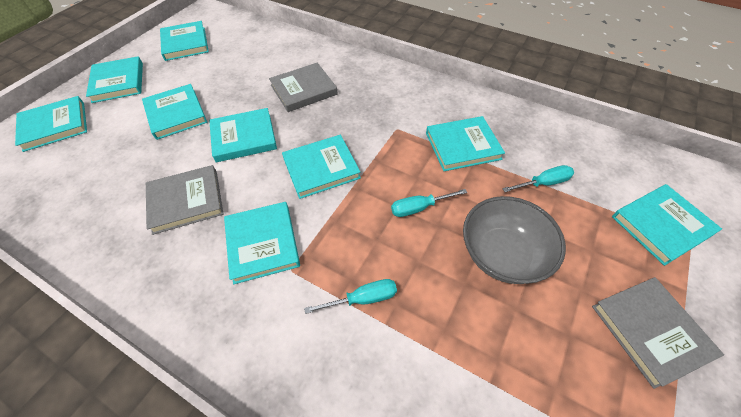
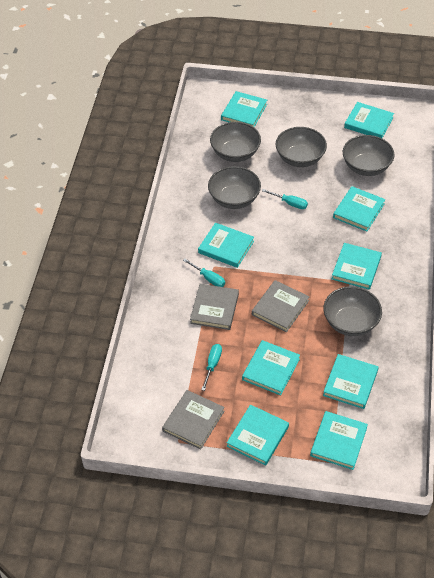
grey bowl: 1 -> 5

